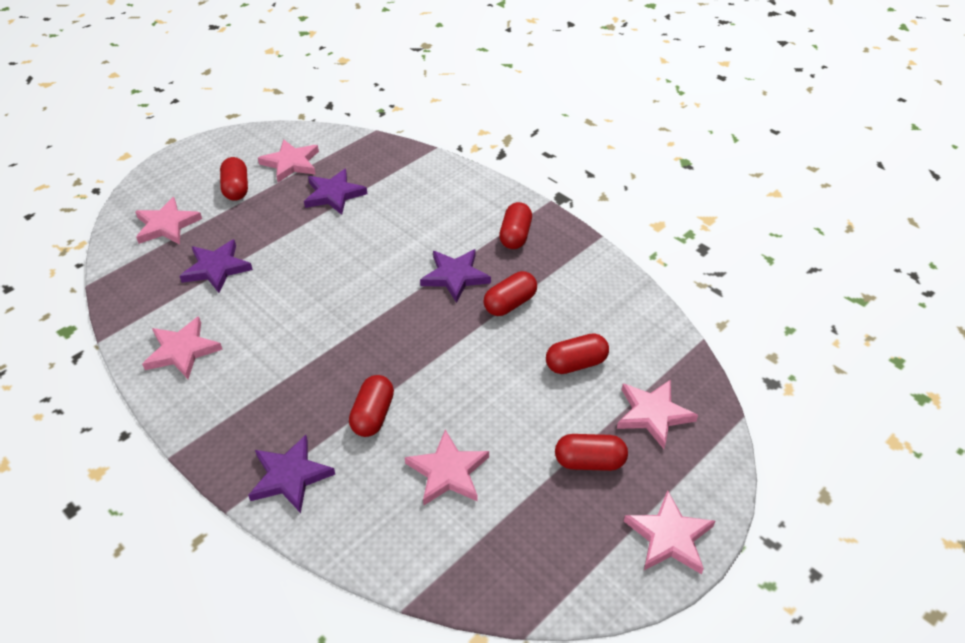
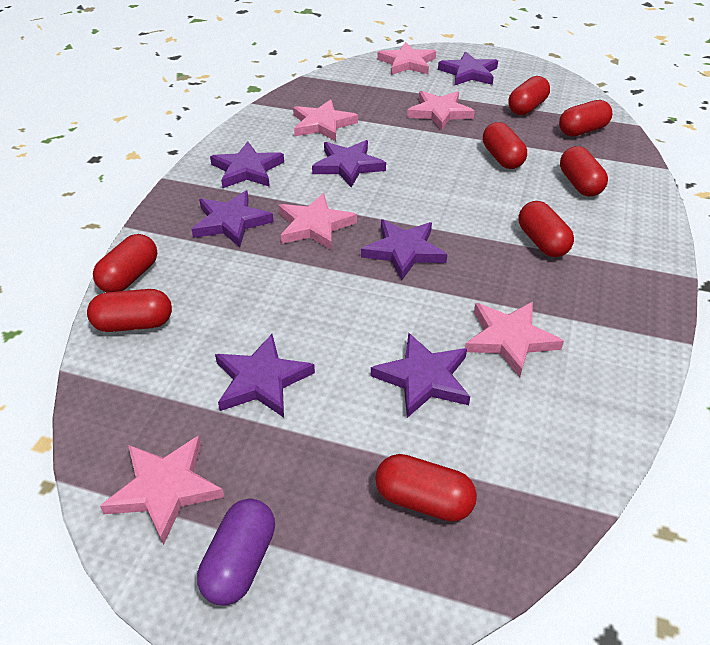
purple capsule: 0 -> 1
purple star: 4 -> 7
red capsule: 6 -> 8

